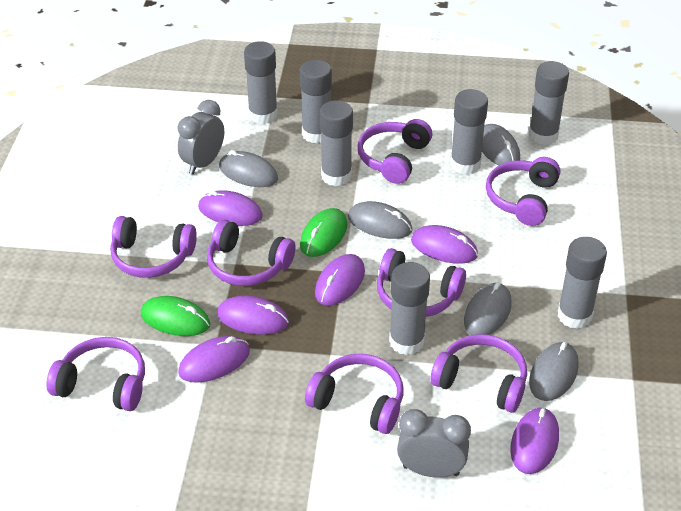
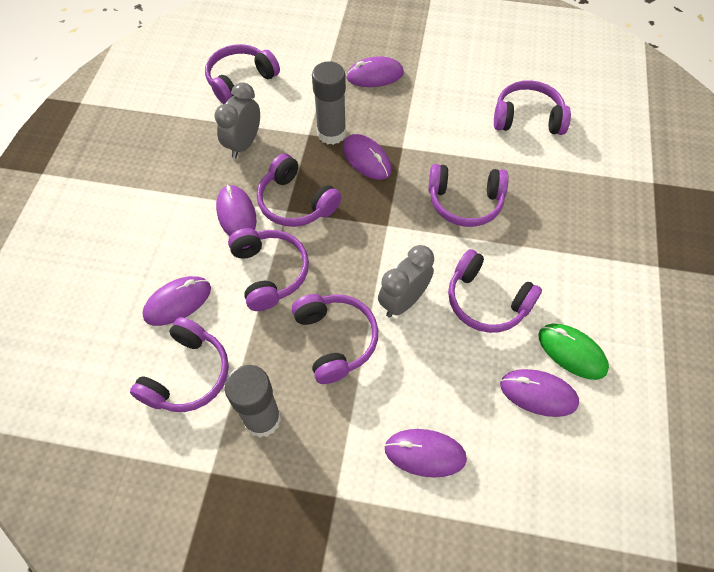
green mouse: 2 -> 1
grey glue stick: 7 -> 2
grey mouse: 5 -> 0

